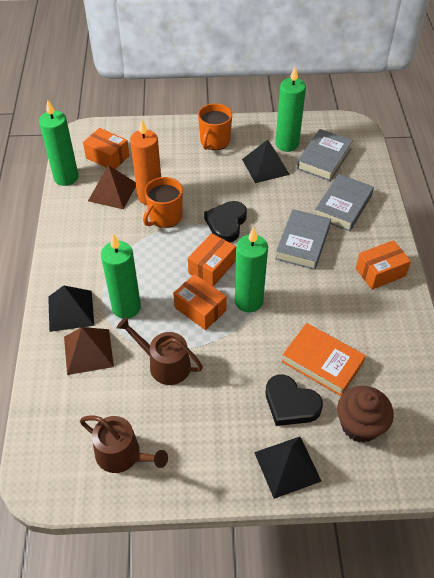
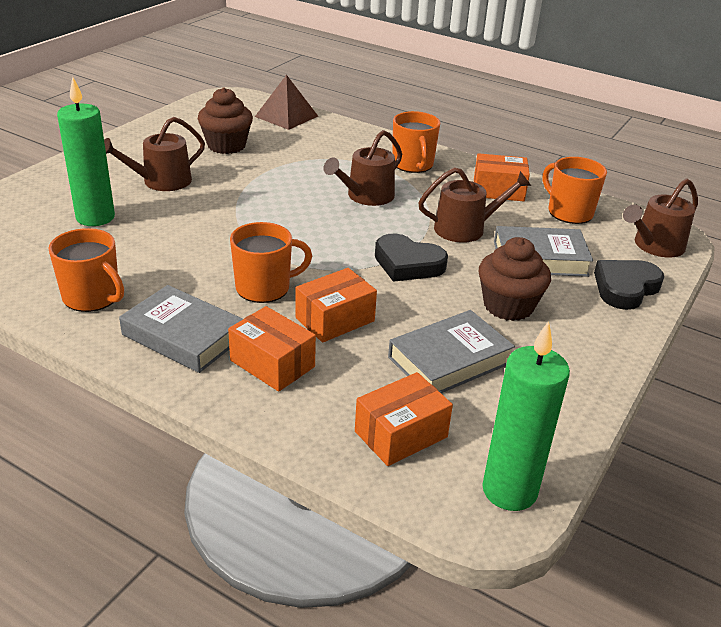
black pyramid: 3 -> 0
brown cupcake: 1 -> 2
brown pyramid: 2 -> 1
brown watering can: 2 -> 4
green candle: 4 -> 2
orange book: 1 -> 0
orange candle: 1 -> 0
orange mug: 2 -> 4

